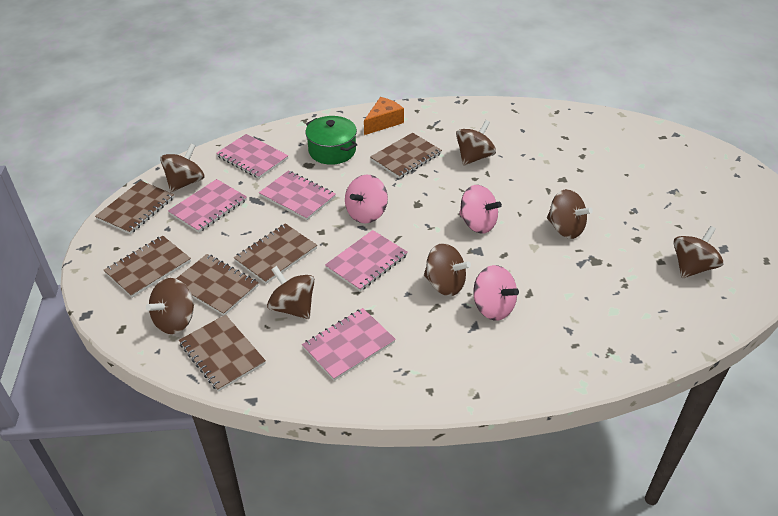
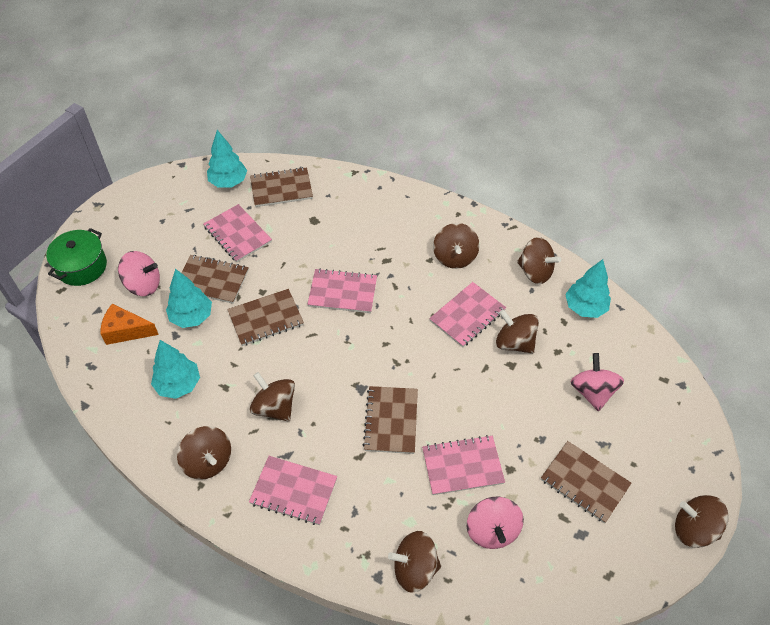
brown notebook: 6 -> 5
turquoise tree: 0 -> 4

